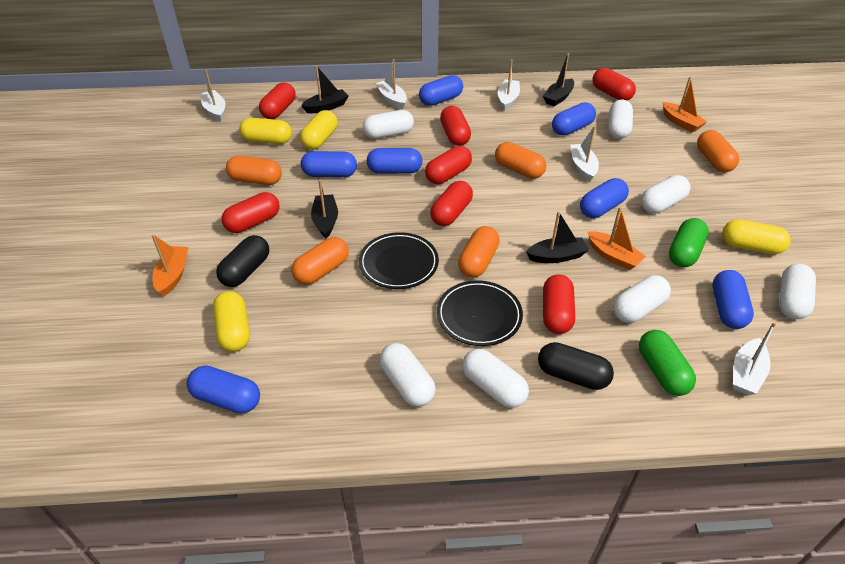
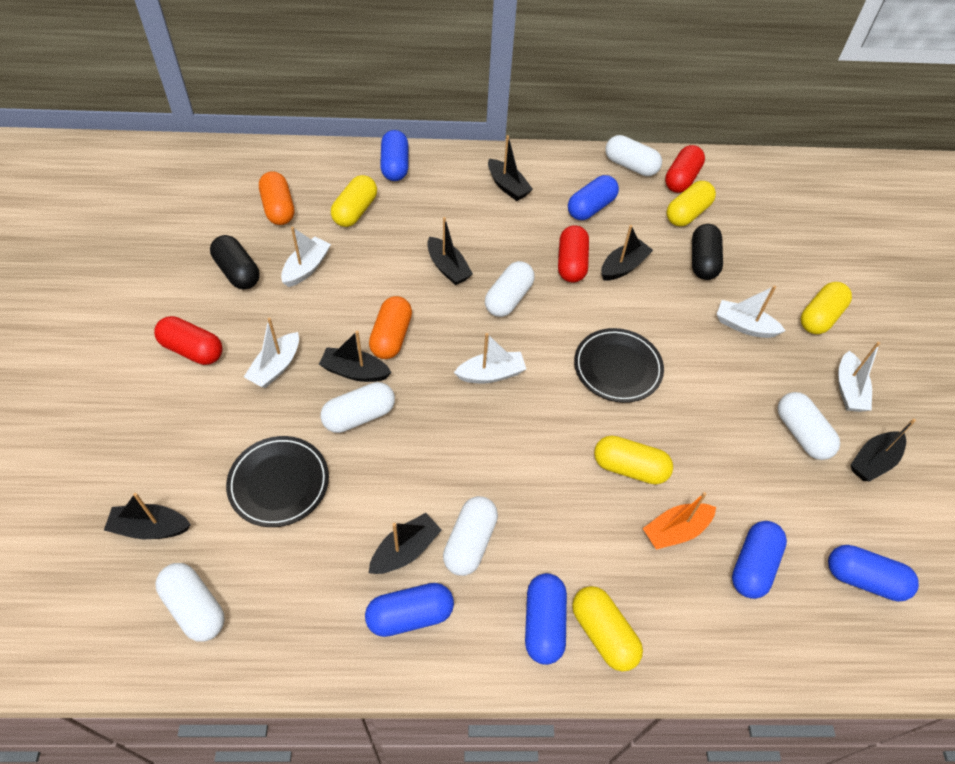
black boat: 4 -> 7
blue capsule: 7 -> 6
green capsule: 2 -> 0
orange boat: 3 -> 1
orange capsule: 5 -> 2
red capsule: 7 -> 3
white capsule: 7 -> 6
yellow capsule: 4 -> 5

